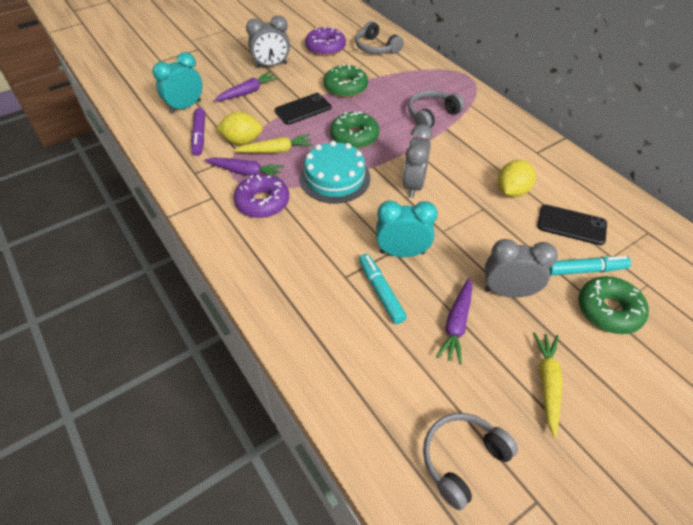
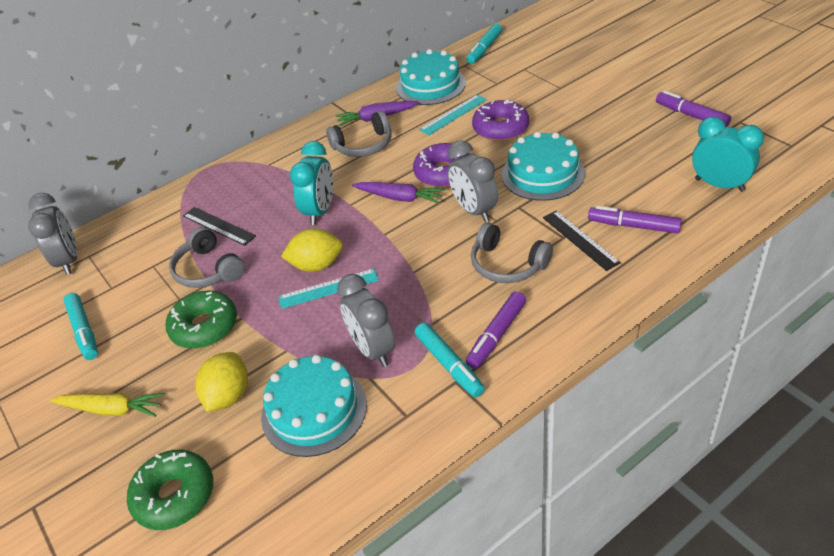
black phone: 2 -> 0
black ruler: 0 -> 2
green donut: 3 -> 2
purple carrot: 3 -> 2
purple marker: 1 -> 3
turquoise cake: 1 -> 3
turquoise marker: 2 -> 3
turquoise ruler: 0 -> 2
yellow carrot: 2 -> 1

